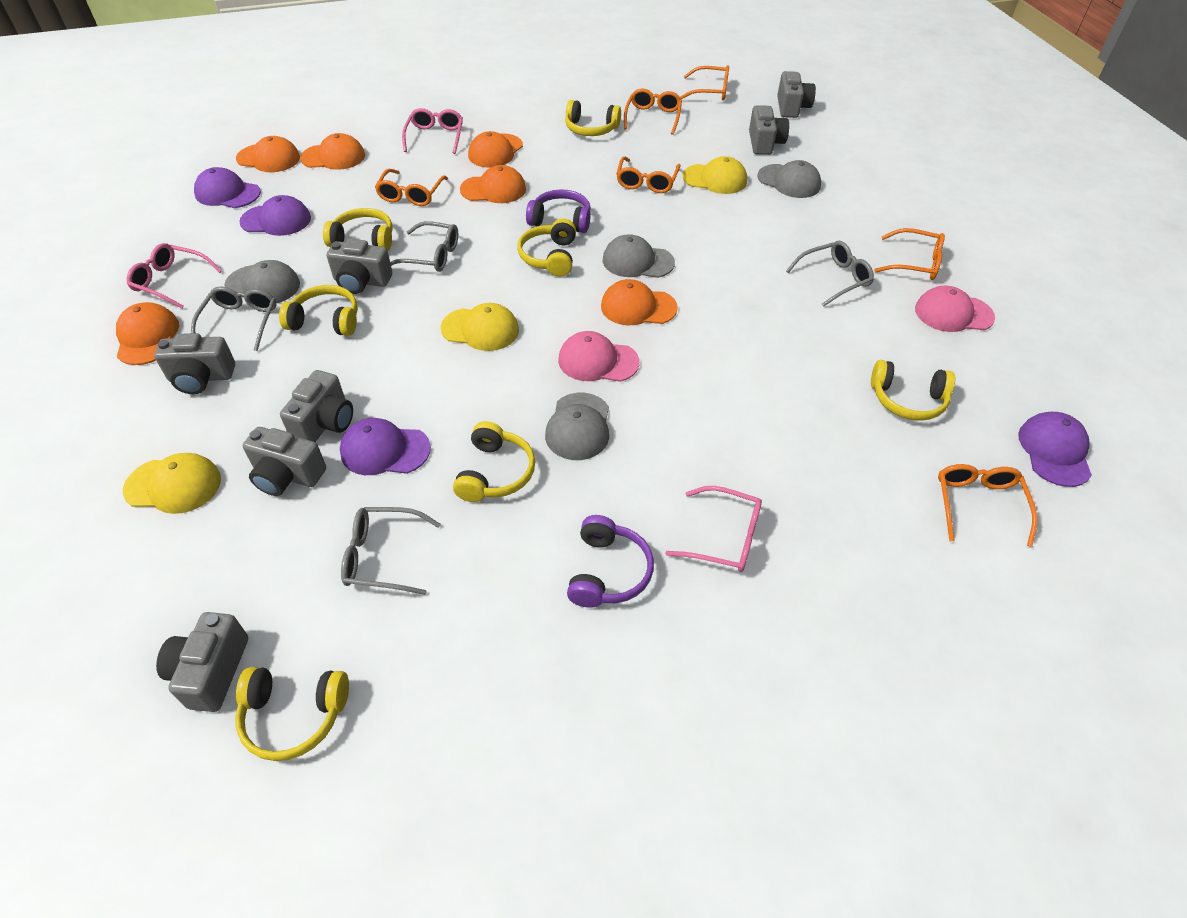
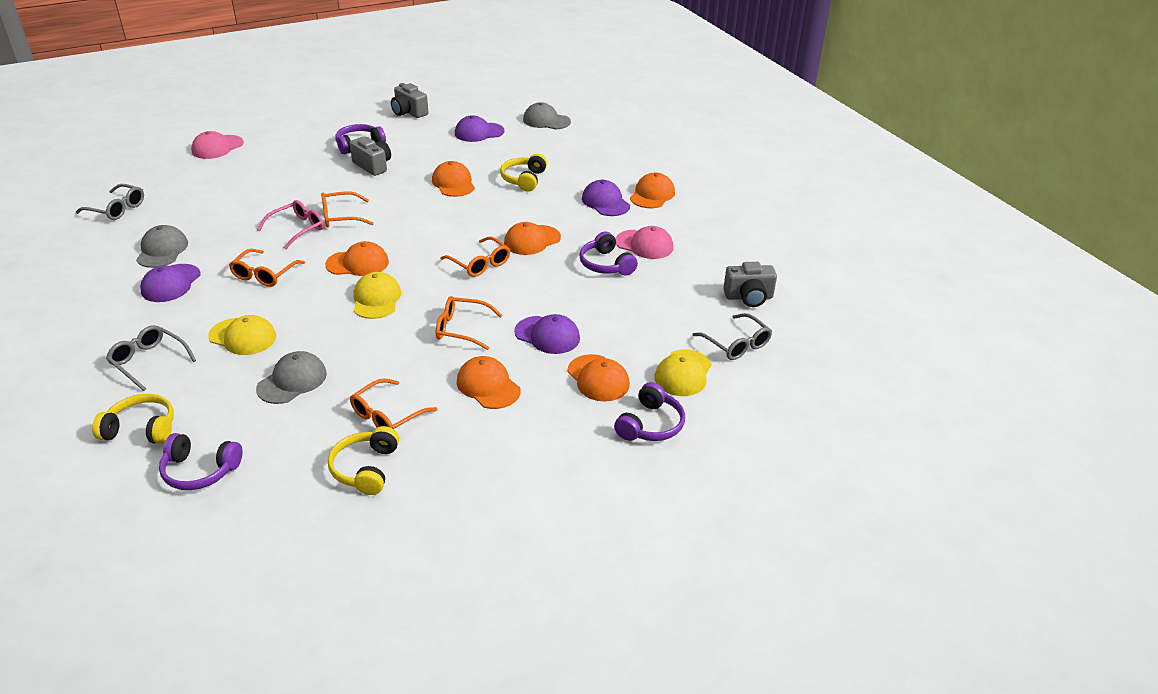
grey camera: 7 -> 3
grey cap: 4 -> 3
grey glasses: 4 -> 3
orange glasses: 6 -> 5
pink glasses: 3 -> 1
purple headphones: 2 -> 4
yellow headphones: 7 -> 3

